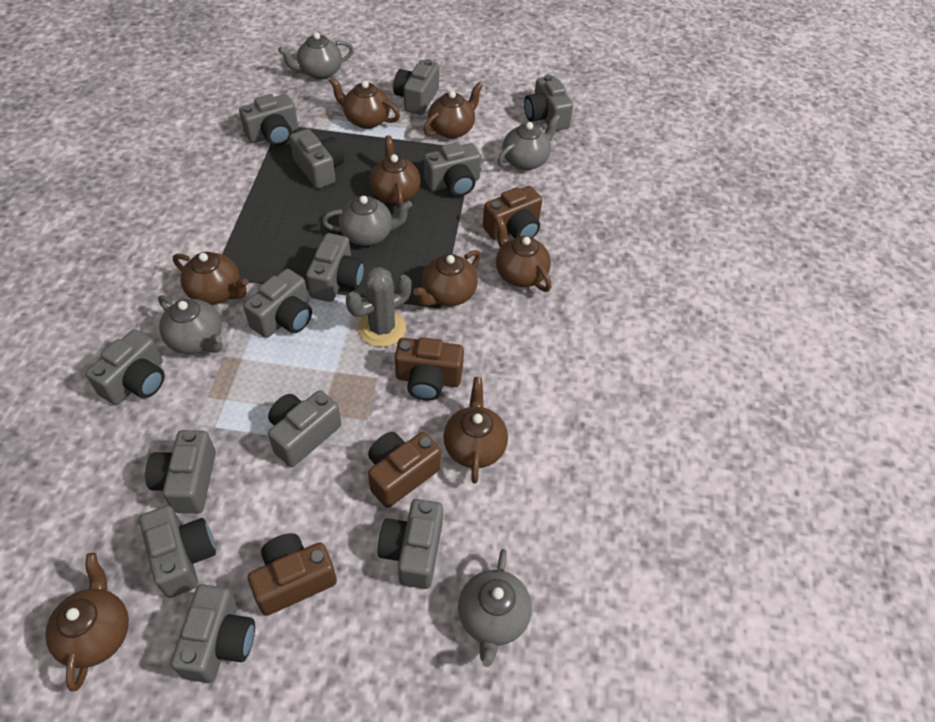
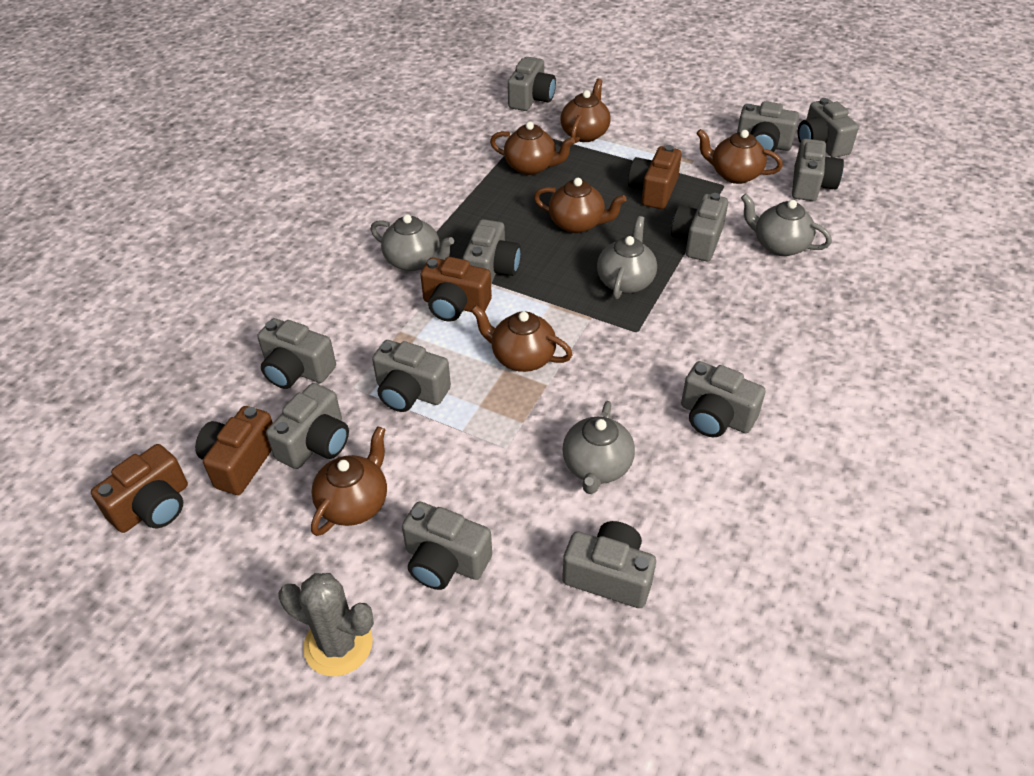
brown teapot: 8 -> 6
grey camera: 13 -> 12
grey teapot: 5 -> 4

